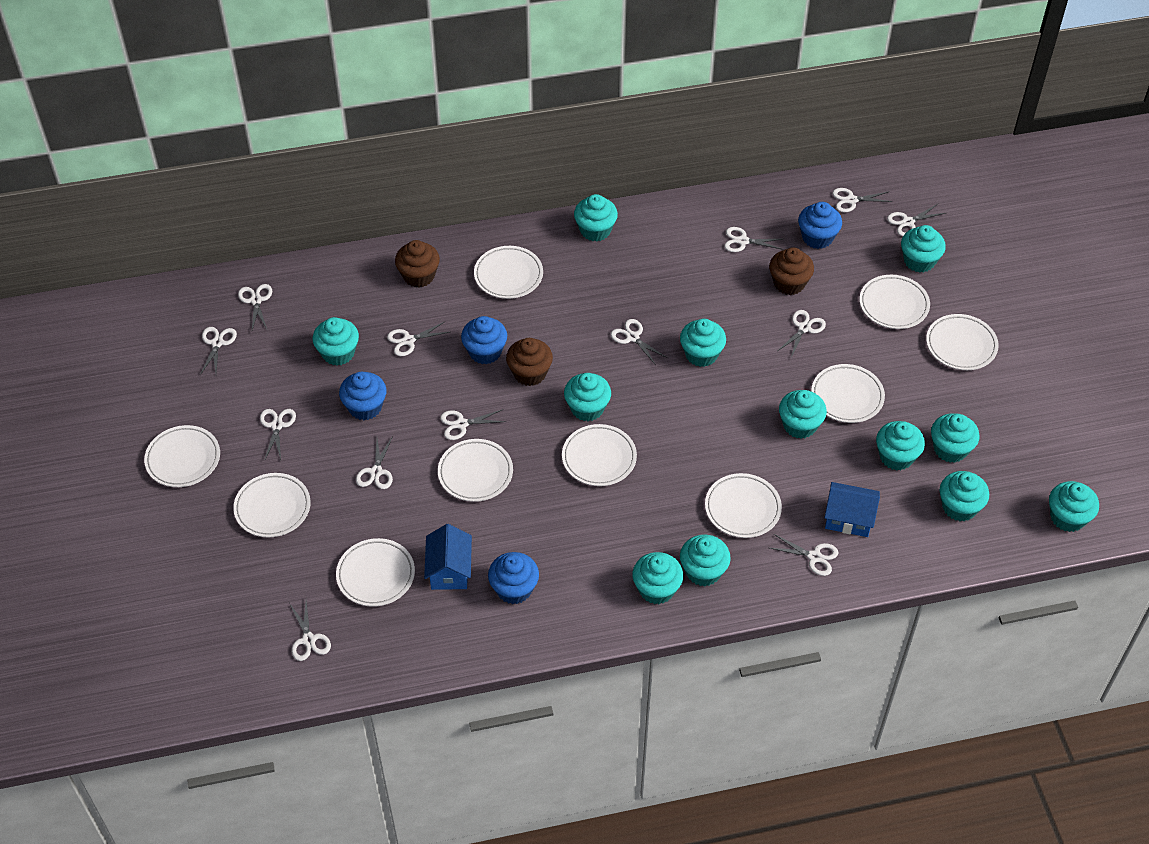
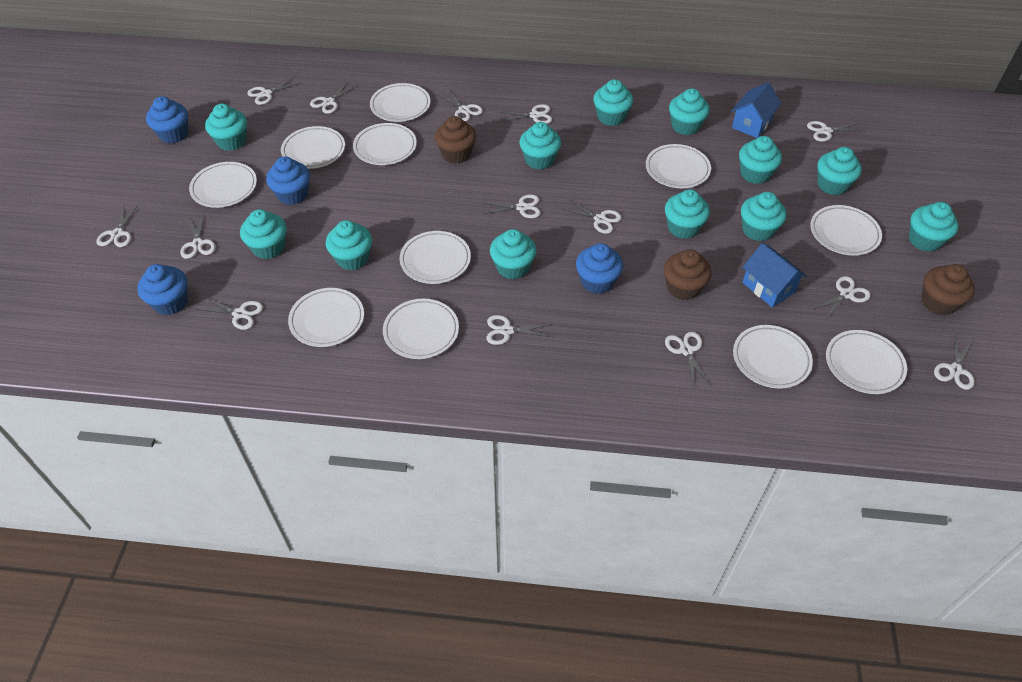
white plate: 10 -> 11
white scissors: 13 -> 14

